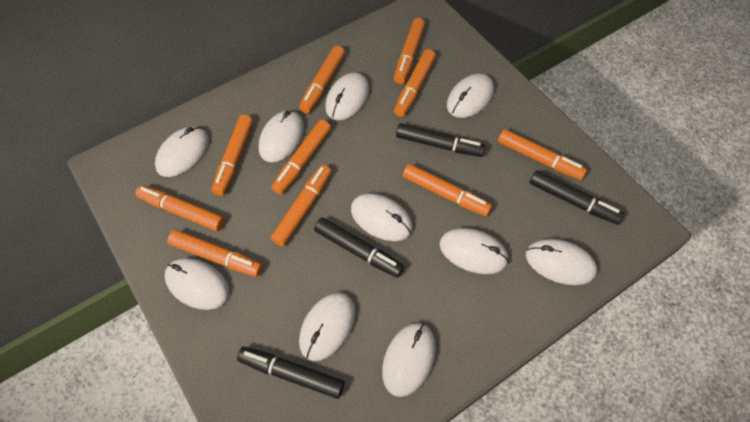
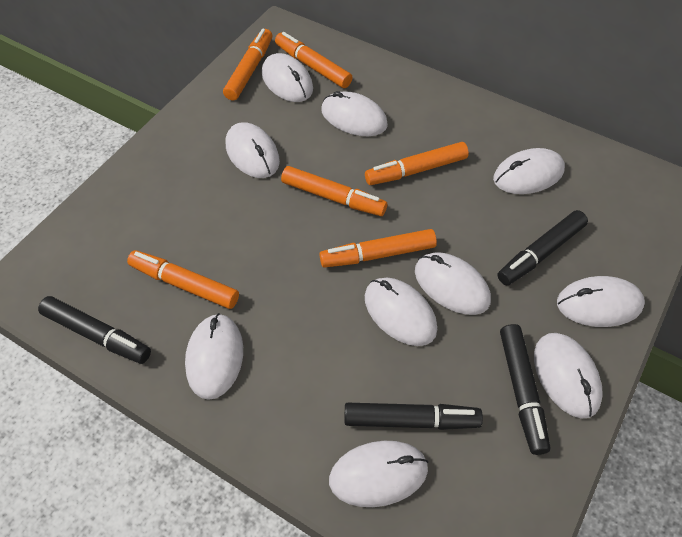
orange marker: 10 -> 6

